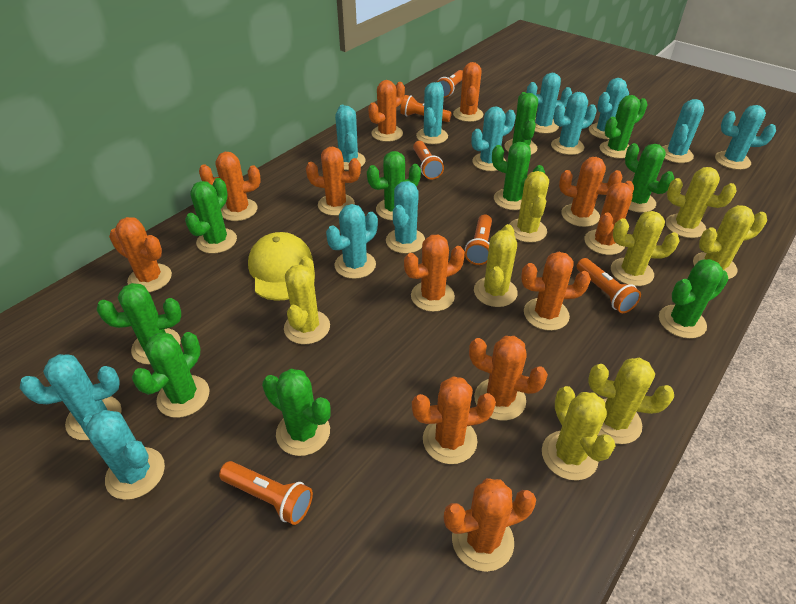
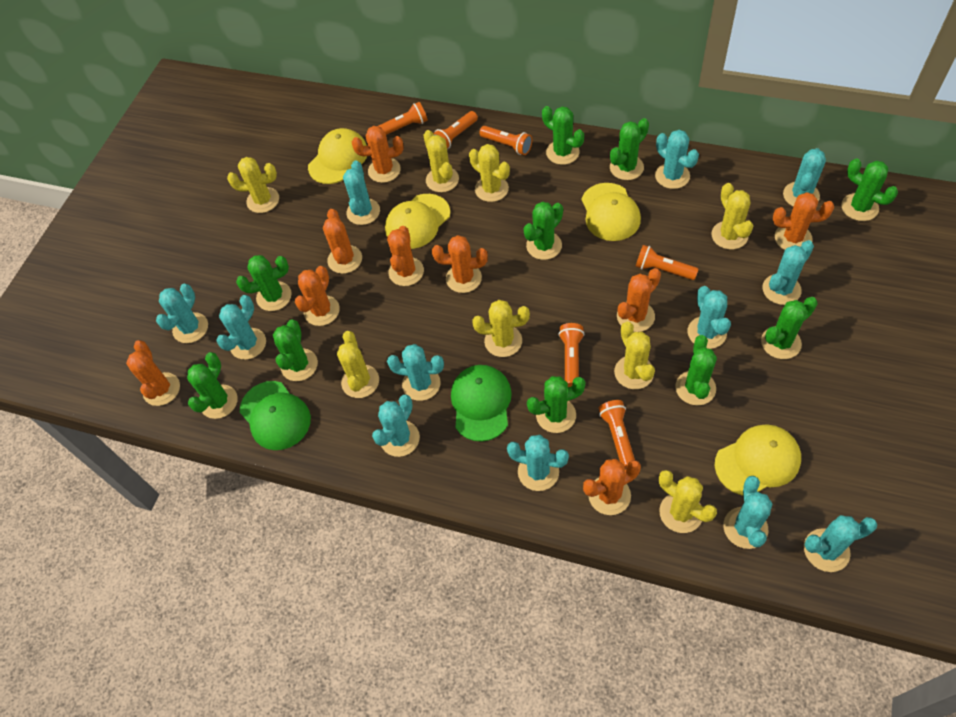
green cap: 0 -> 2
orange cactus: 12 -> 9
yellow cap: 1 -> 4

